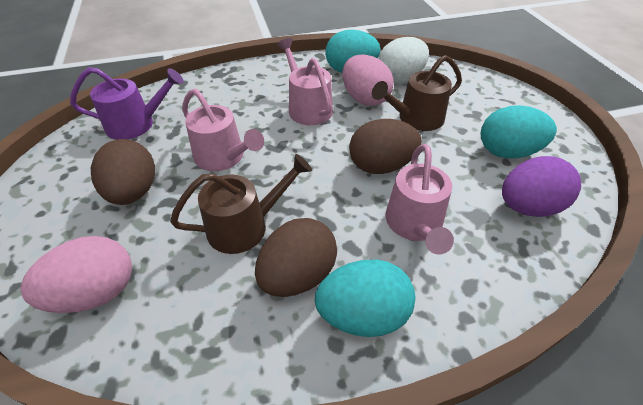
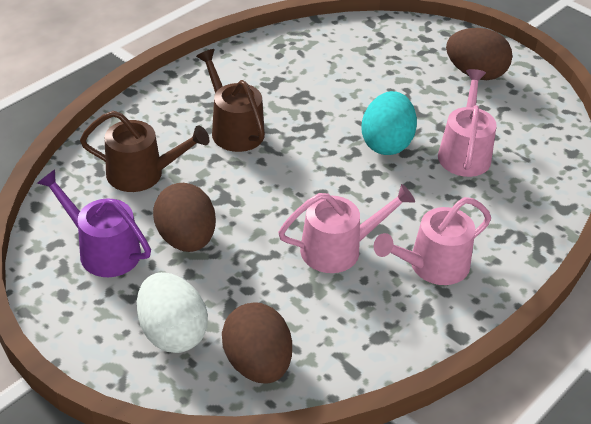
pink egg: 2 -> 0
purple egg: 1 -> 0
turquoise egg: 3 -> 1

